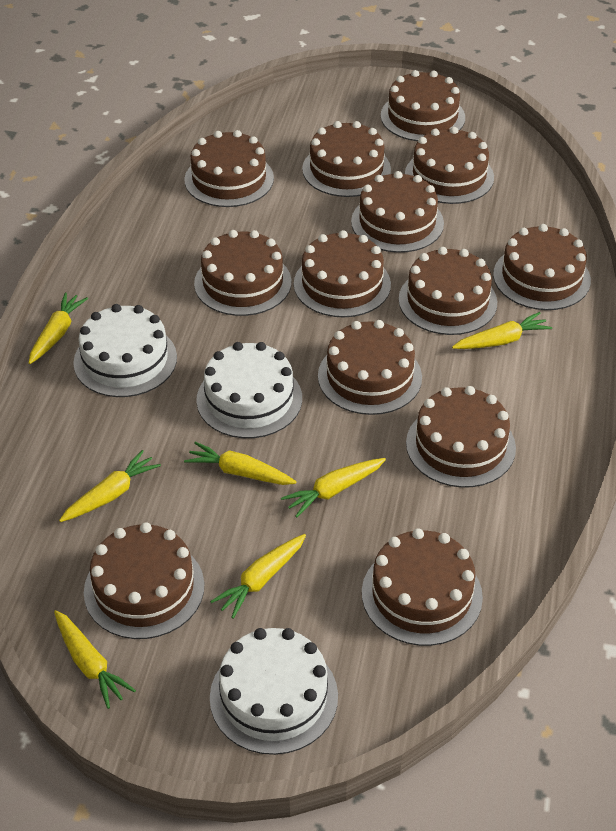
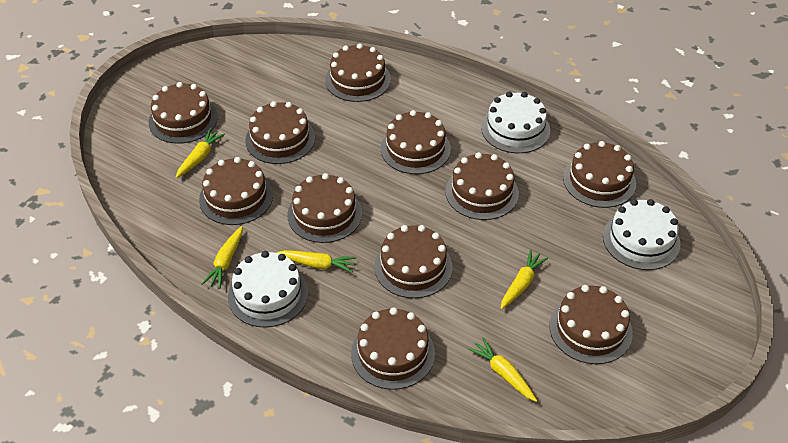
brown cake: 13 -> 11
yellow carrot: 7 -> 5

